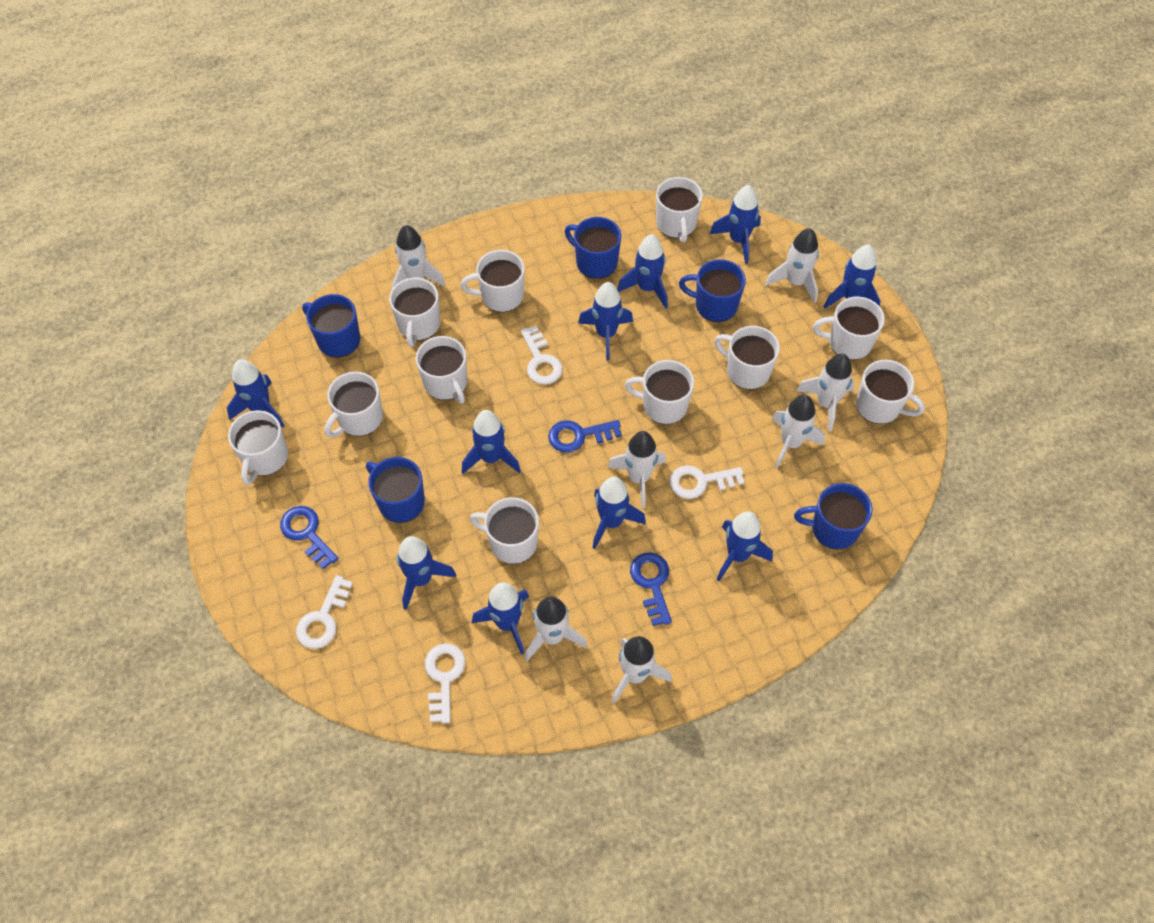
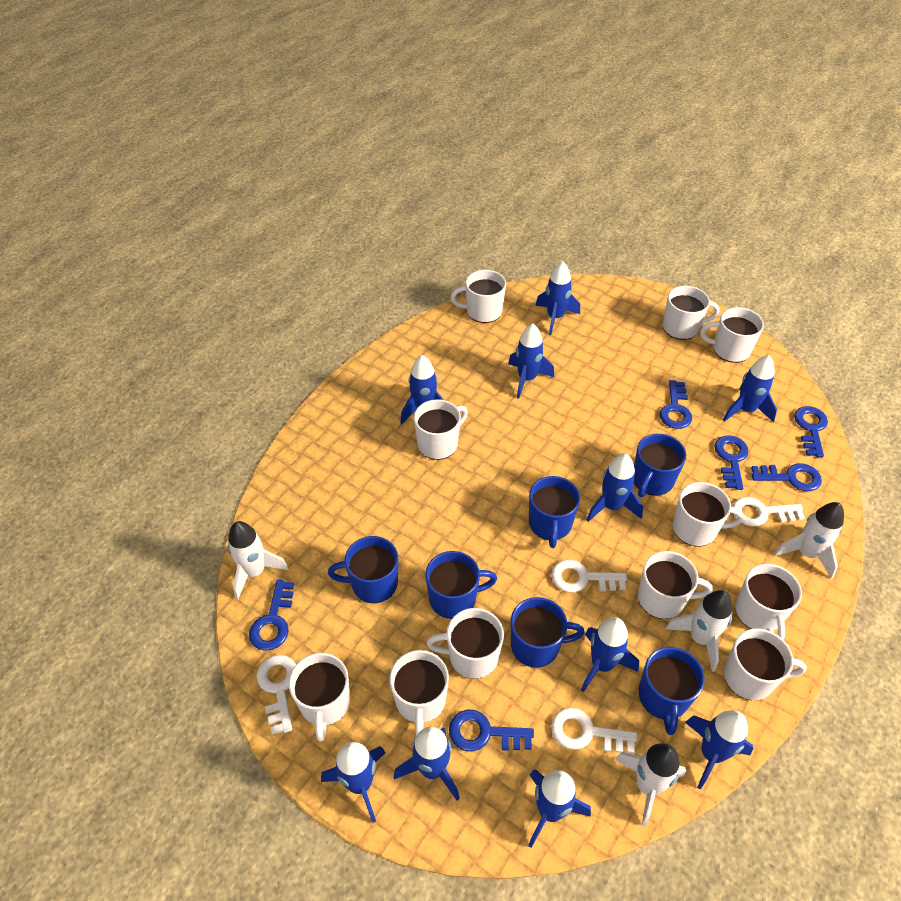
blue key: 3 -> 6
blue mug: 5 -> 6
white rocket: 7 -> 4

